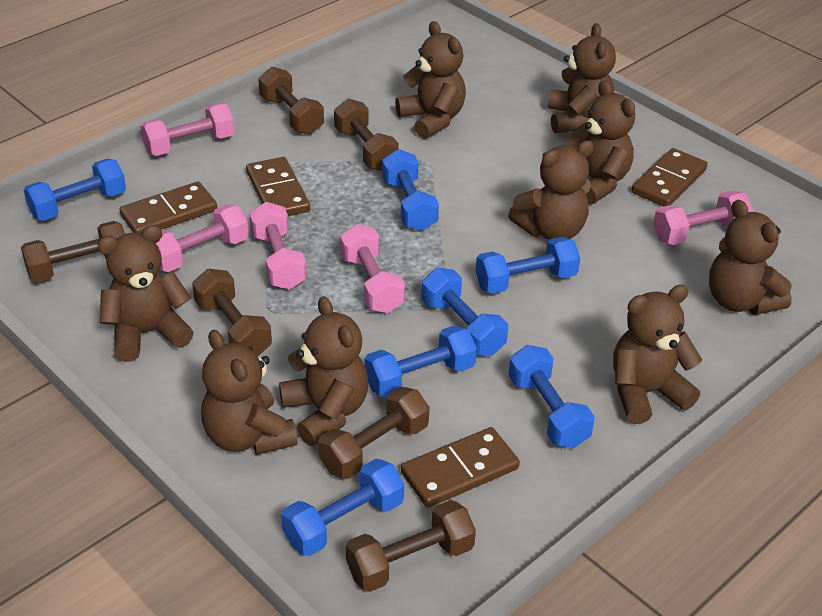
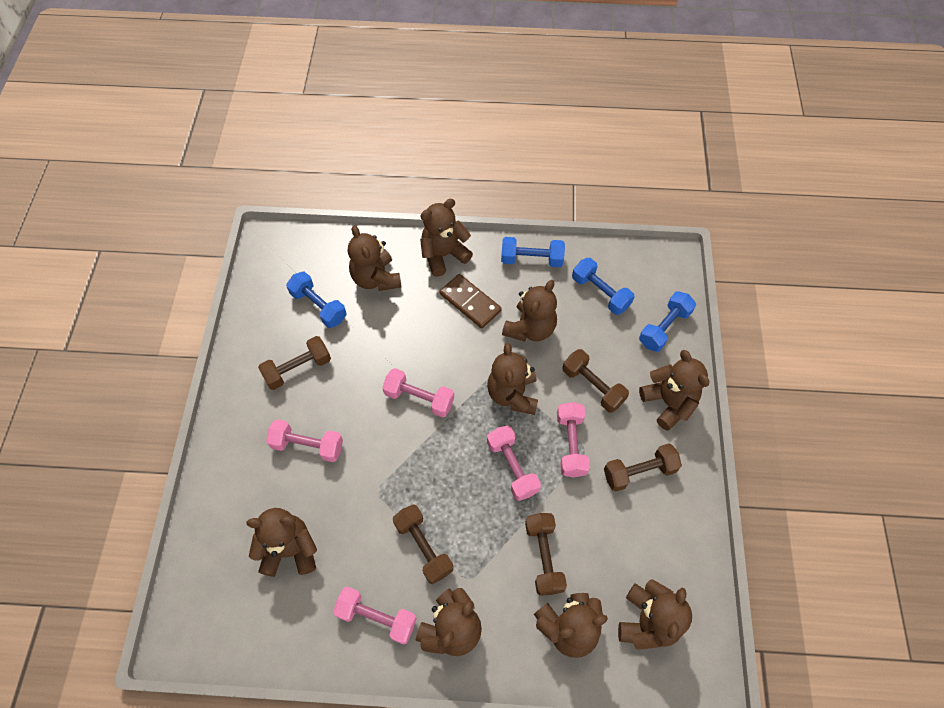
blue dumbbell: 7 -> 4
brown domino: 4 -> 1
brown dumbbell: 6 -> 5

